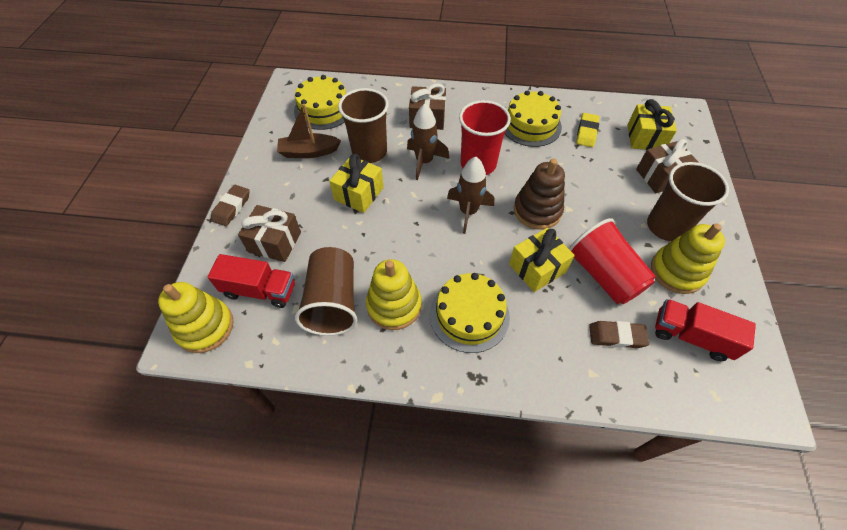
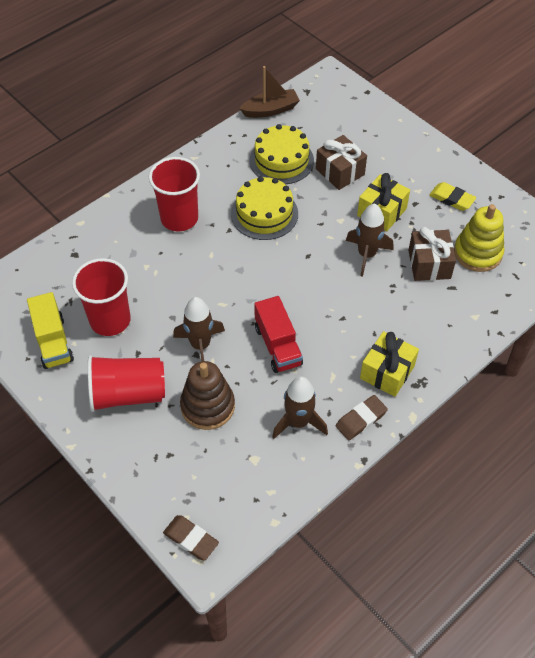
brown cup: 3 -> 0
brown gift: 3 -> 2
brown rocket: 2 -> 3
red cup: 2 -> 3
red truck: 2 -> 1
yellow cake: 3 -> 2
yellow gift: 3 -> 2
yellow stacking toy: 3 -> 1
yellow truck: 0 -> 1

